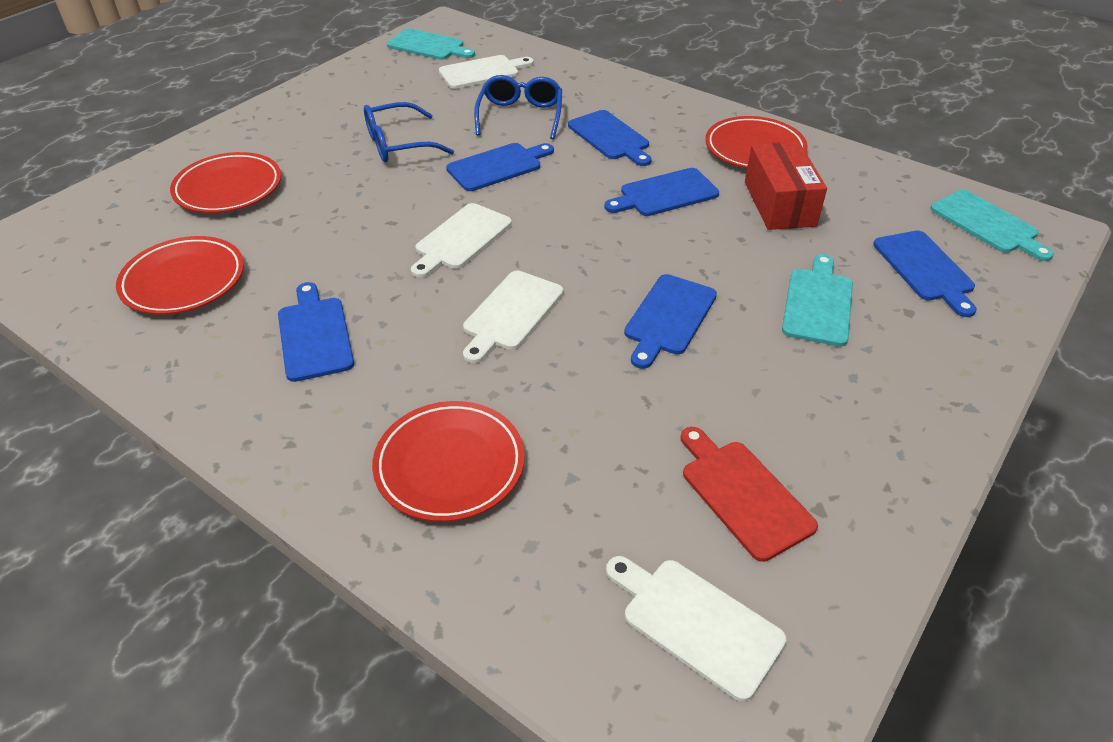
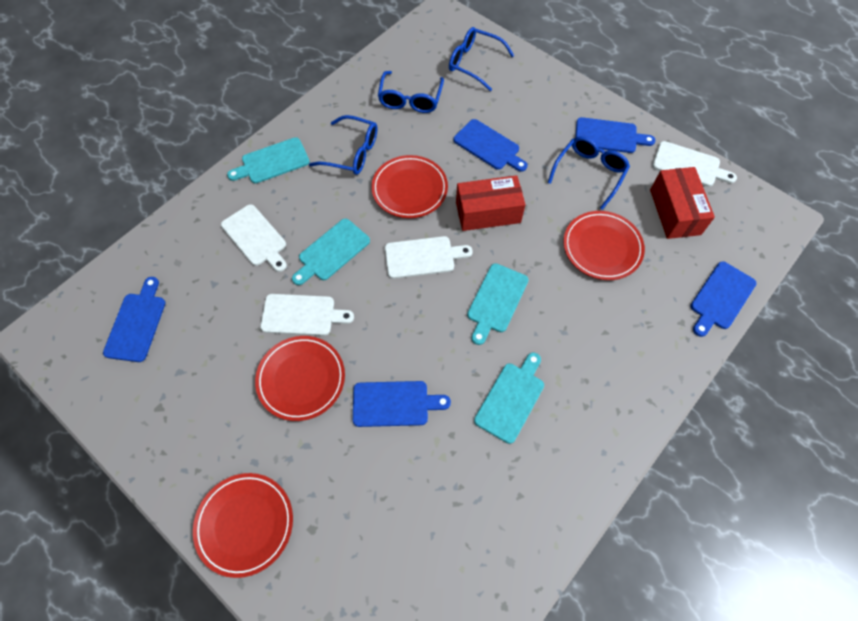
blue cutting board: 6 -> 5
blue glasses: 2 -> 4
red box: 1 -> 2
red cutting board: 1 -> 0
turquoise cutting board: 3 -> 4

